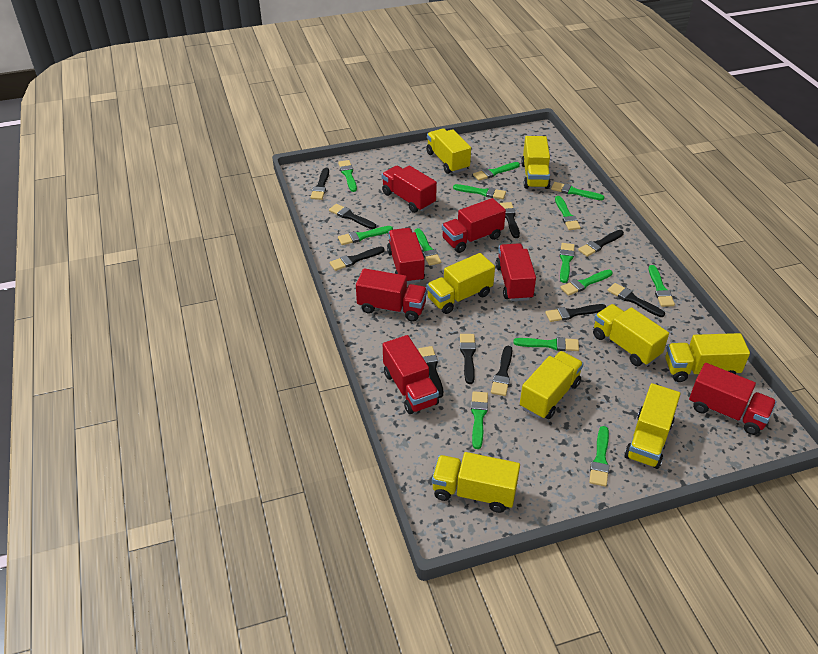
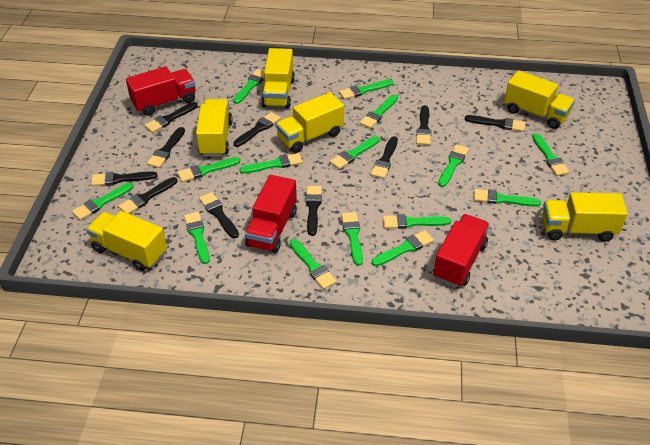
green brush: 13 -> 15
red truck: 7 -> 3
yellow truck: 8 -> 6

